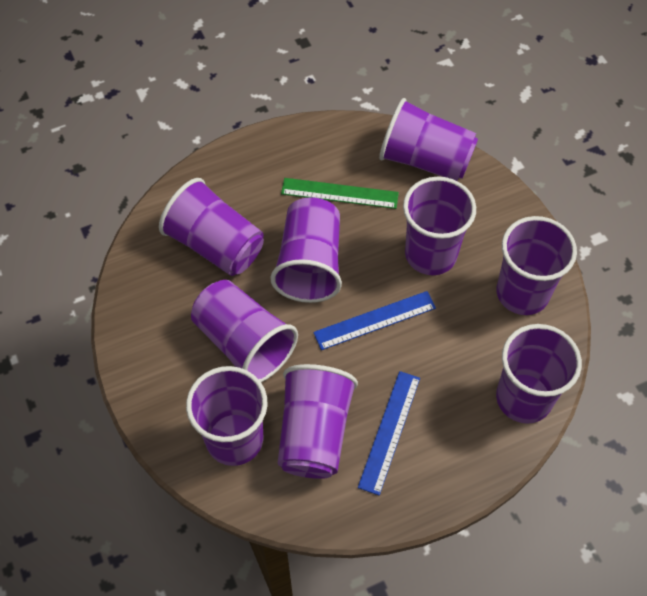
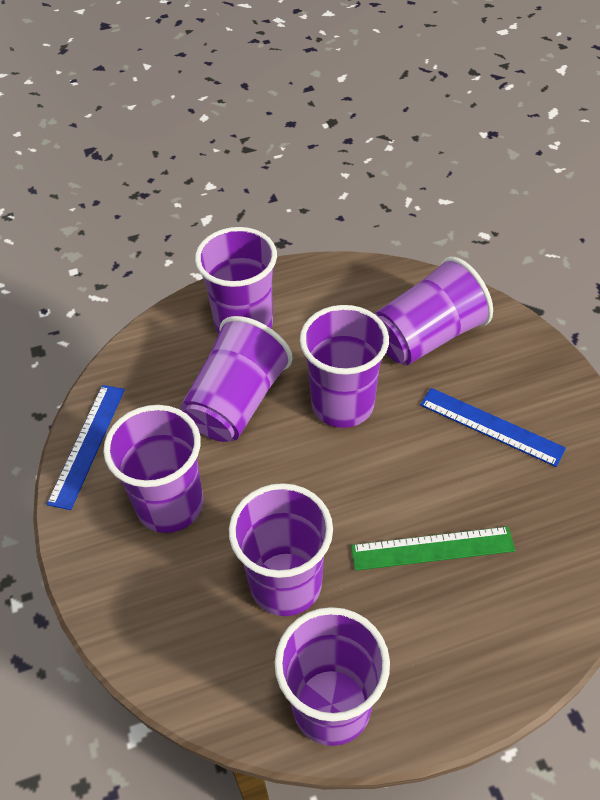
purple cup: 9 -> 7

